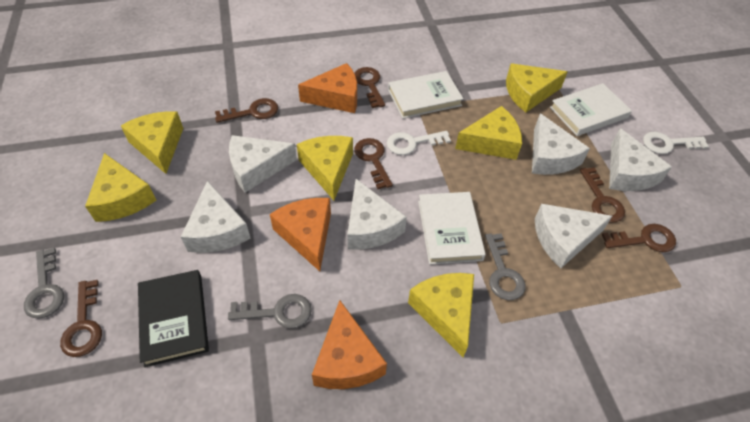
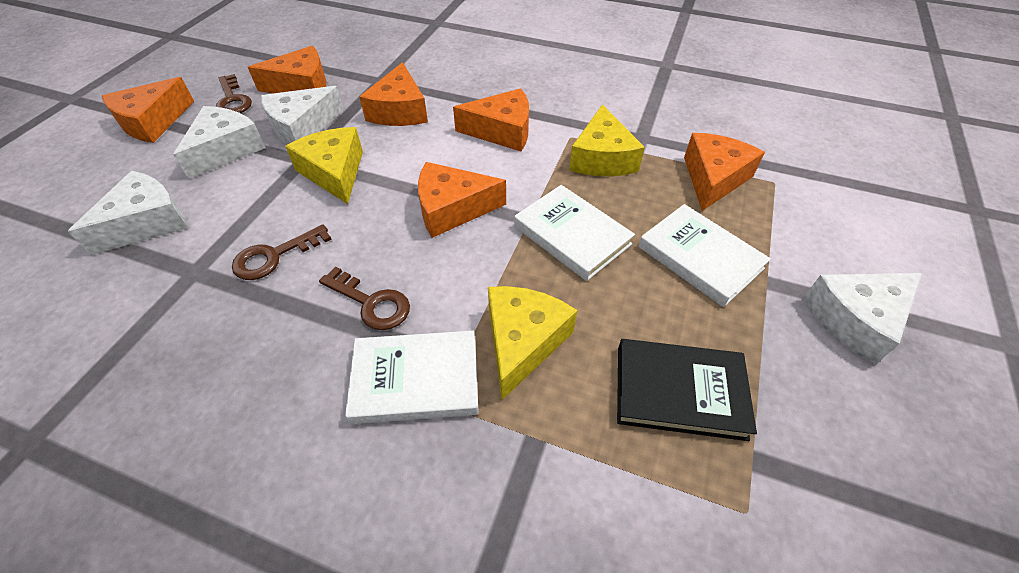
brown key: 6 -> 3
grey key: 3 -> 0
orange cheese: 3 -> 6
white cheese: 6 -> 4
white key: 2 -> 0
yellow cheese: 6 -> 3

